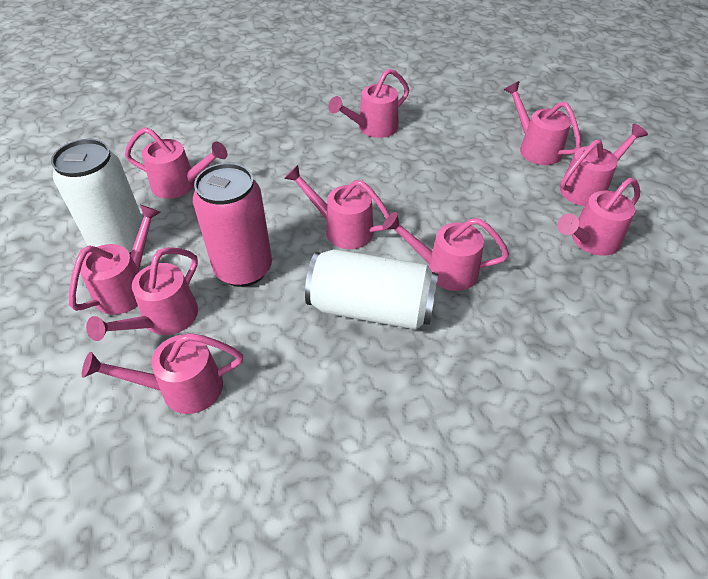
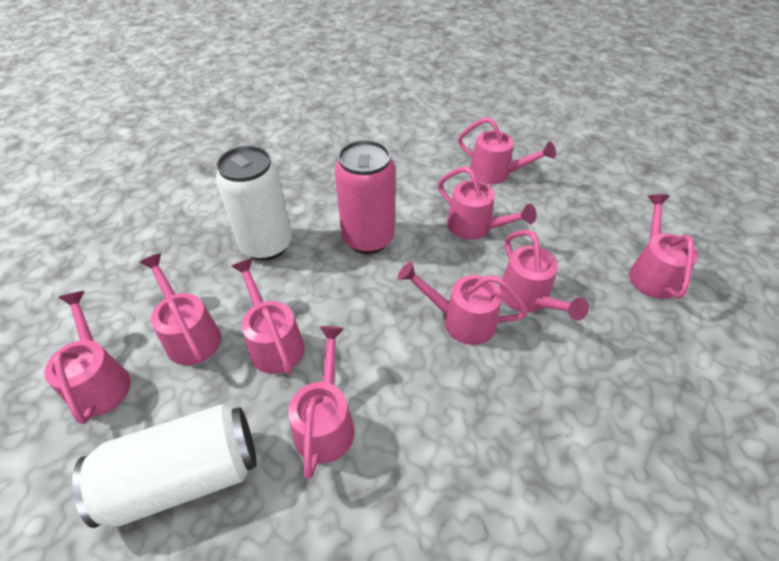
pink watering can: 10 -> 9

